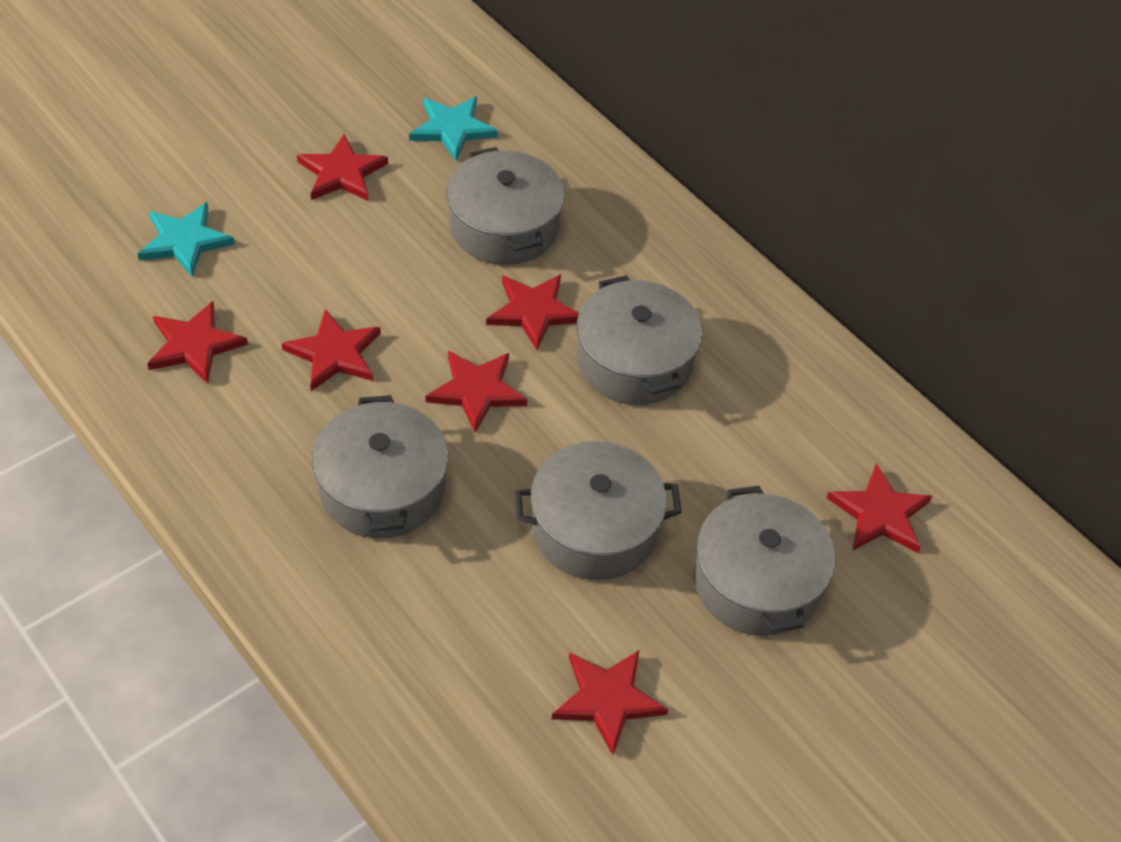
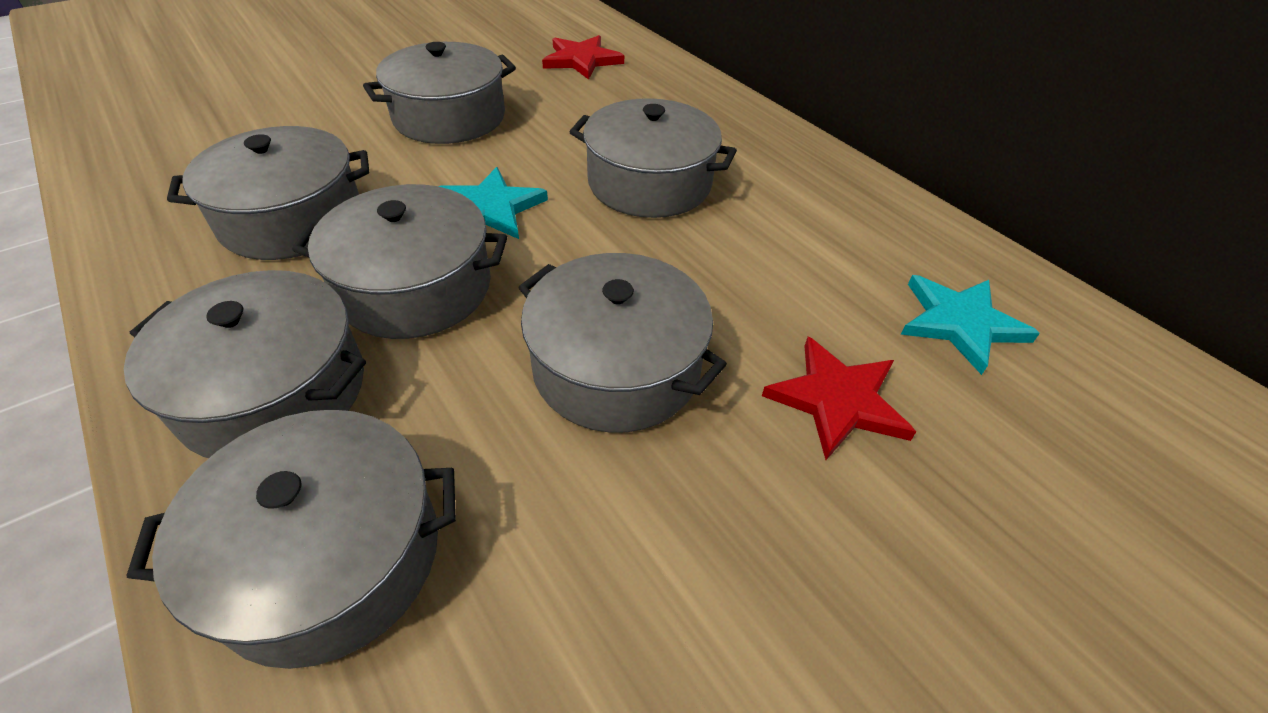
grey pot: 5 -> 7
red star: 7 -> 2

